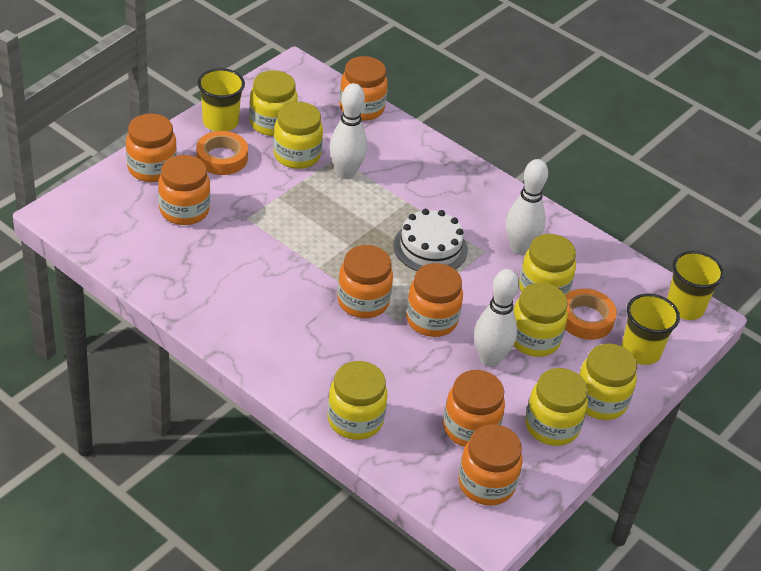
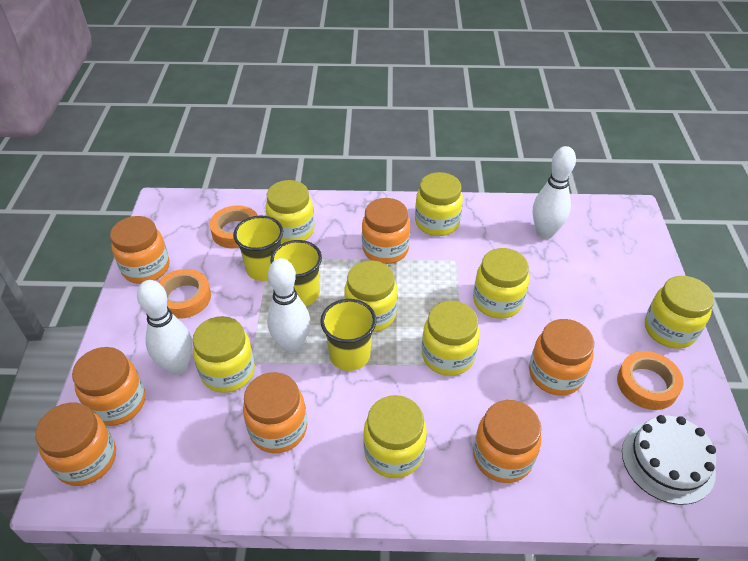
orange tape: 2 -> 3
yellow jar: 7 -> 8

